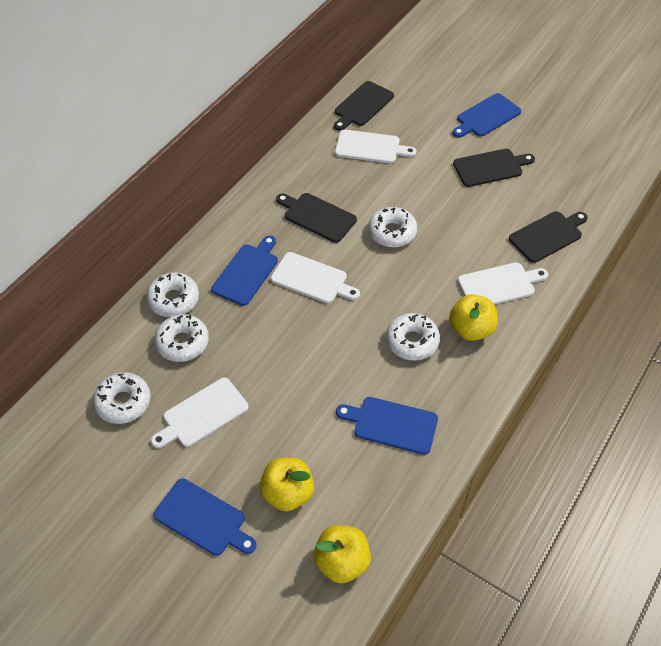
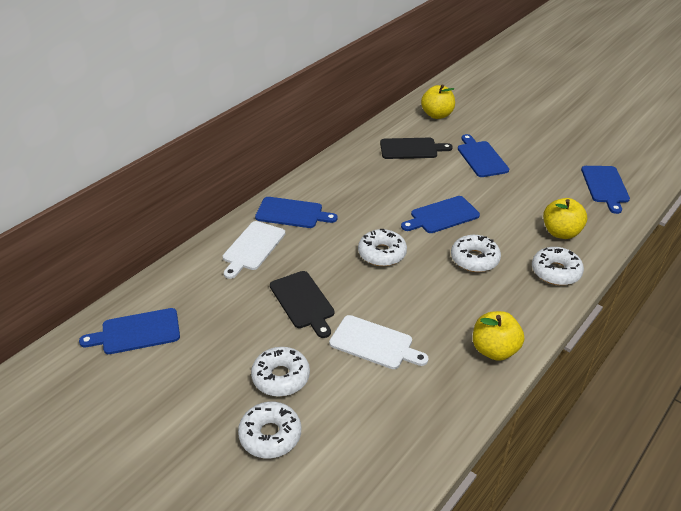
black cutting board: 4 -> 2
blue cutting board: 4 -> 5
white cutting board: 4 -> 2

